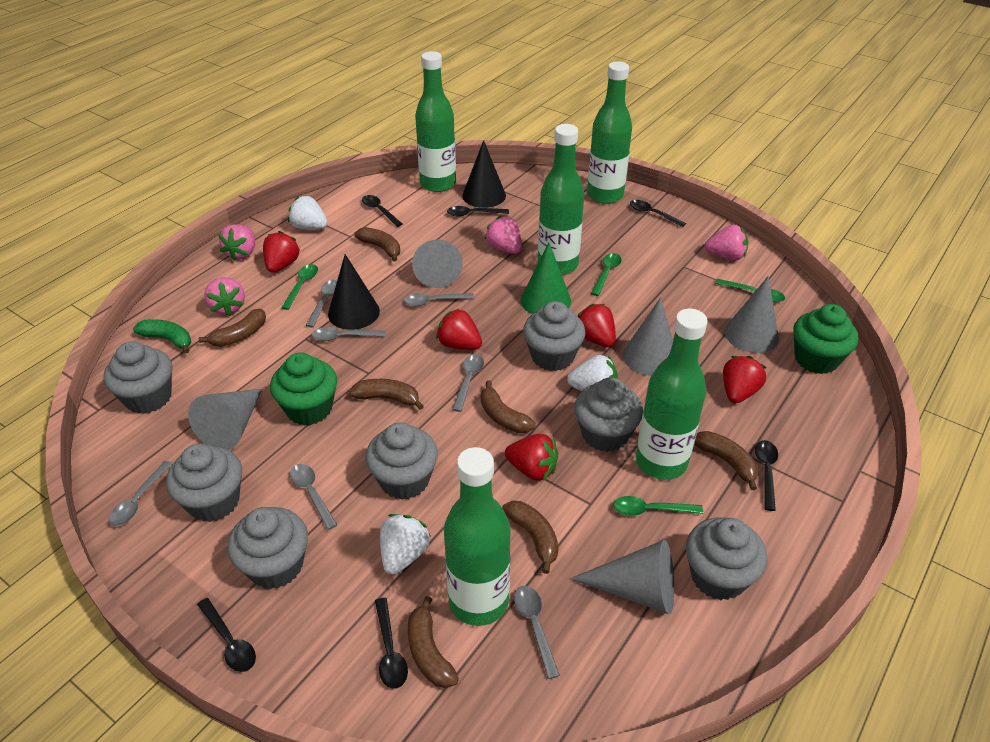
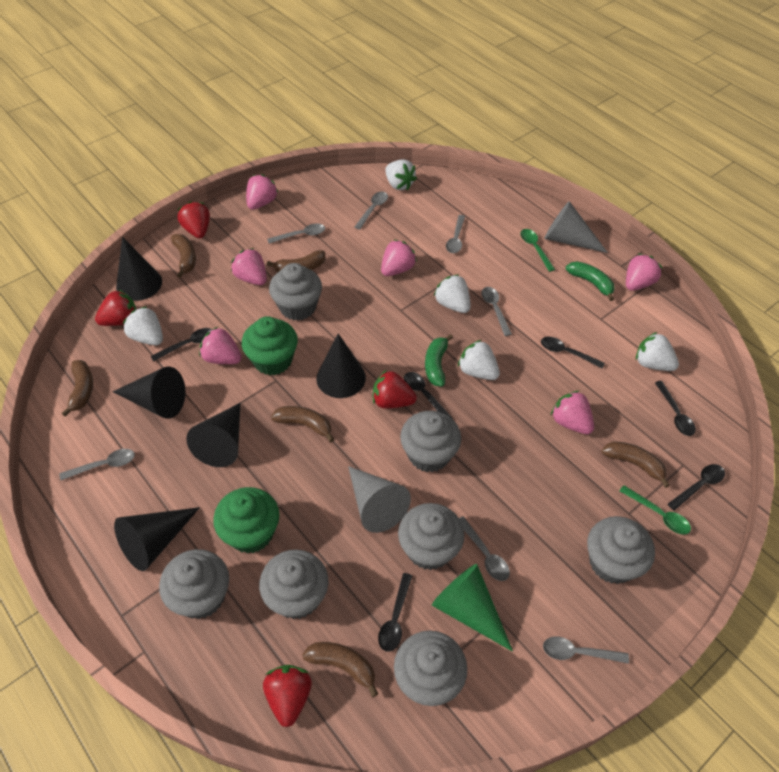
black cone: 2 -> 5
brown banana: 7 -> 6
green banana: 1 -> 2
green bottle: 5 -> 0
green spoon: 4 -> 2
grey cone: 5 -> 2
pink strawberry: 4 -> 6
red strawberry: 5 -> 4
white strawberry: 3 -> 5

